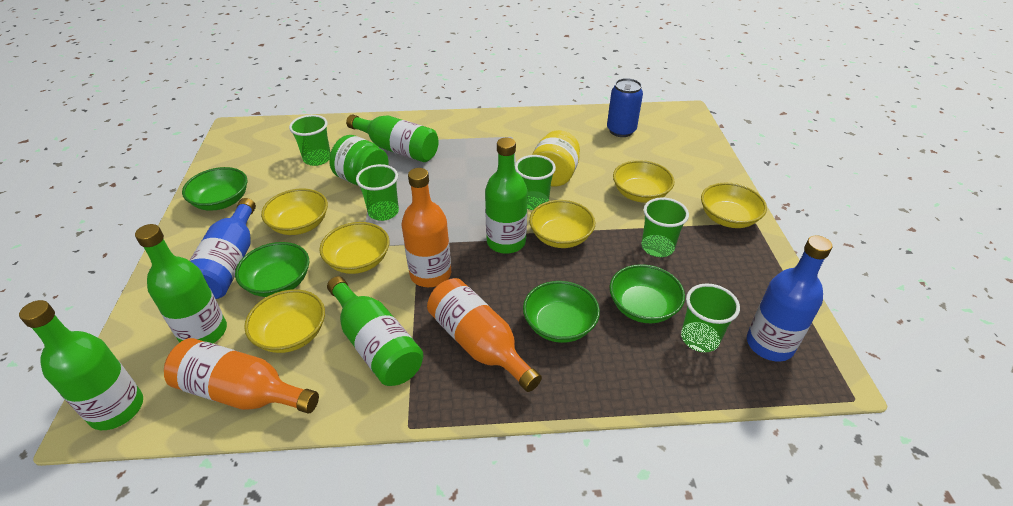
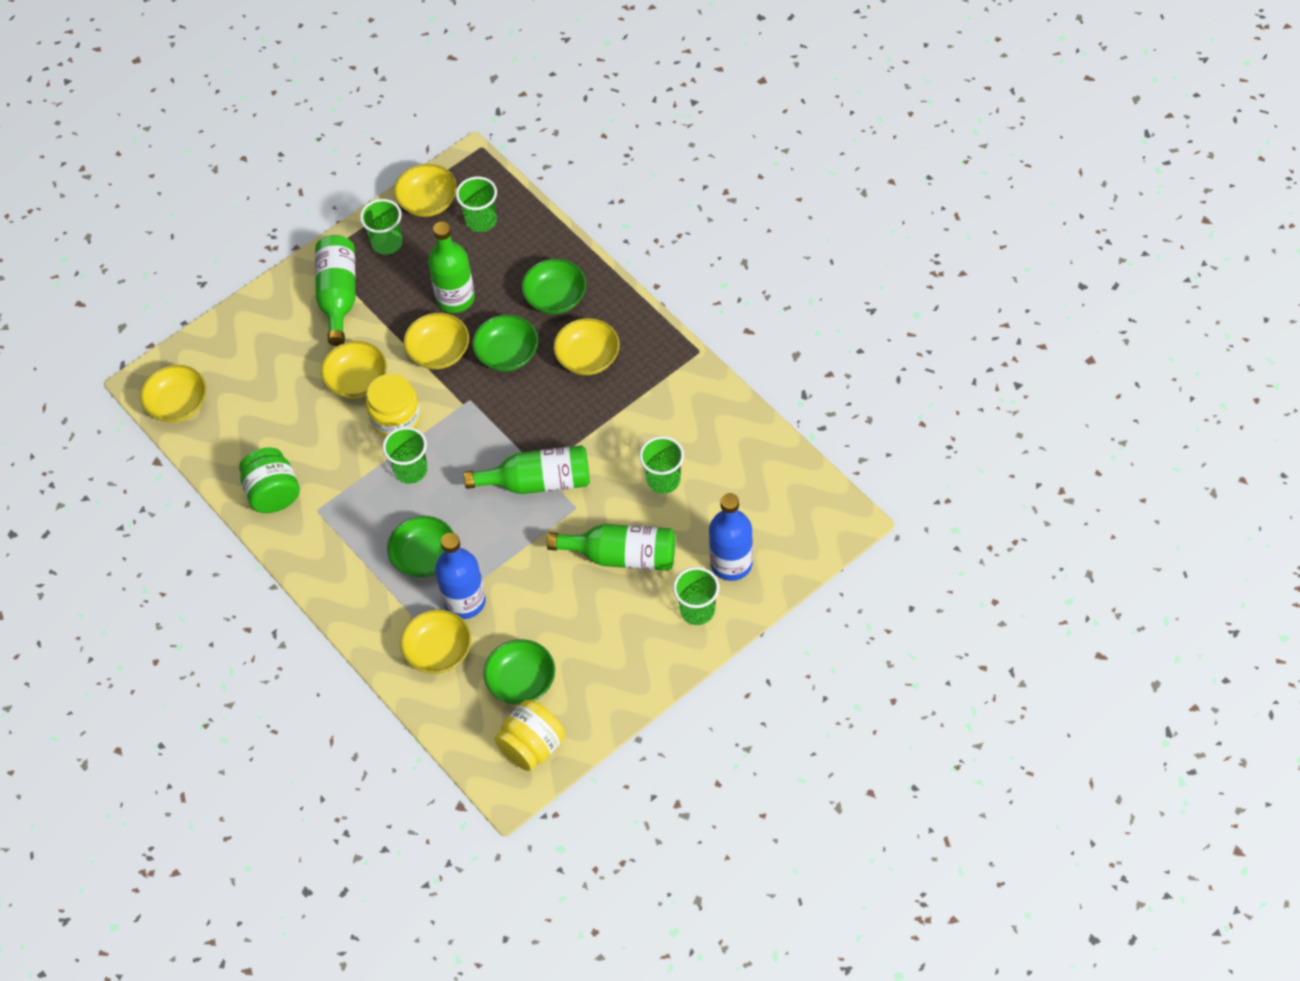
blue can: 1 -> 0
green bottle: 5 -> 4
orange bottle: 3 -> 0
yellow jar: 1 -> 2

